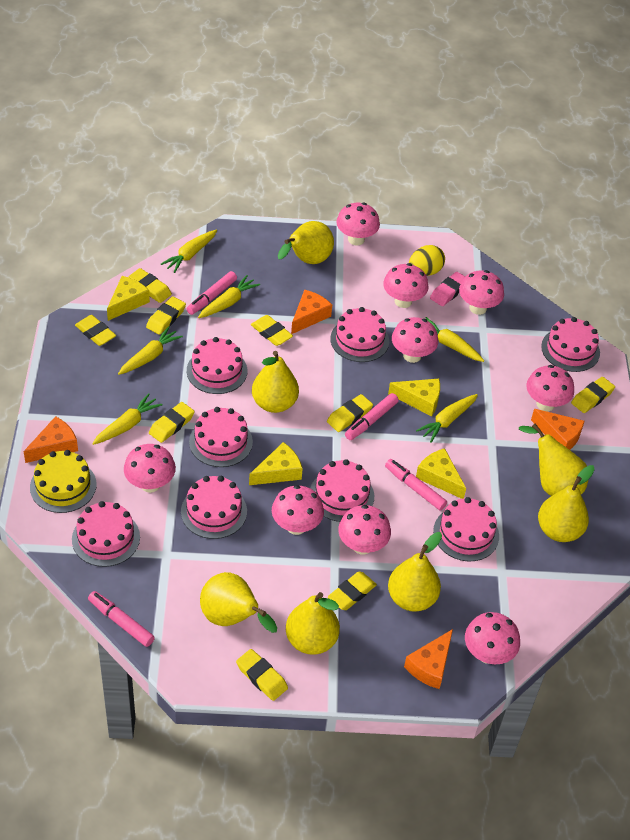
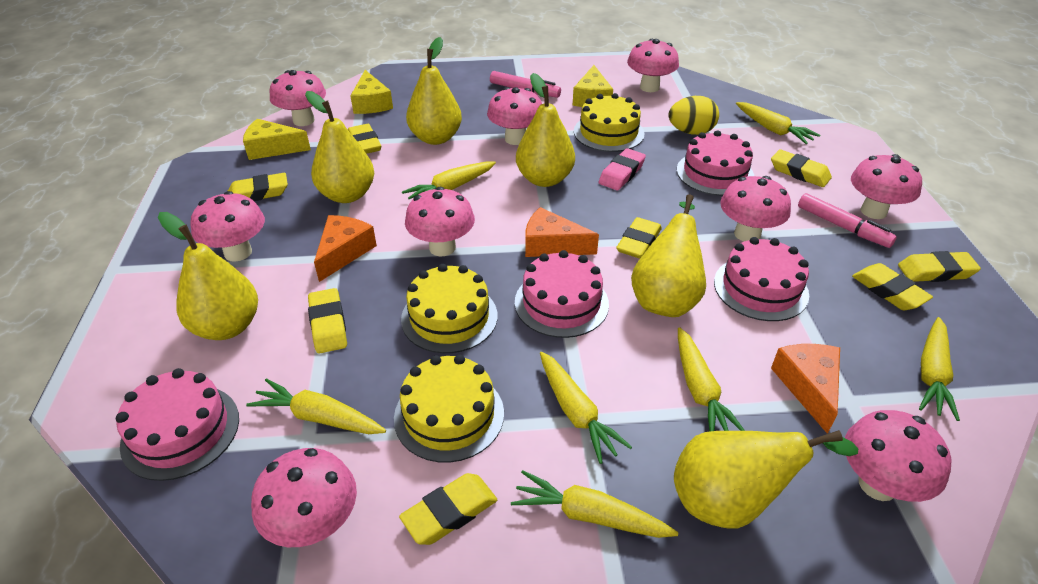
orange cheese: 4 -> 3
pink cake: 8 -> 4
pink marker: 4 -> 2
yellow cake: 1 -> 3
yellow carrot: 6 -> 7
yellow cheese: 4 -> 3
yellow eraser: 9 -> 8
yellow pear: 7 -> 6

